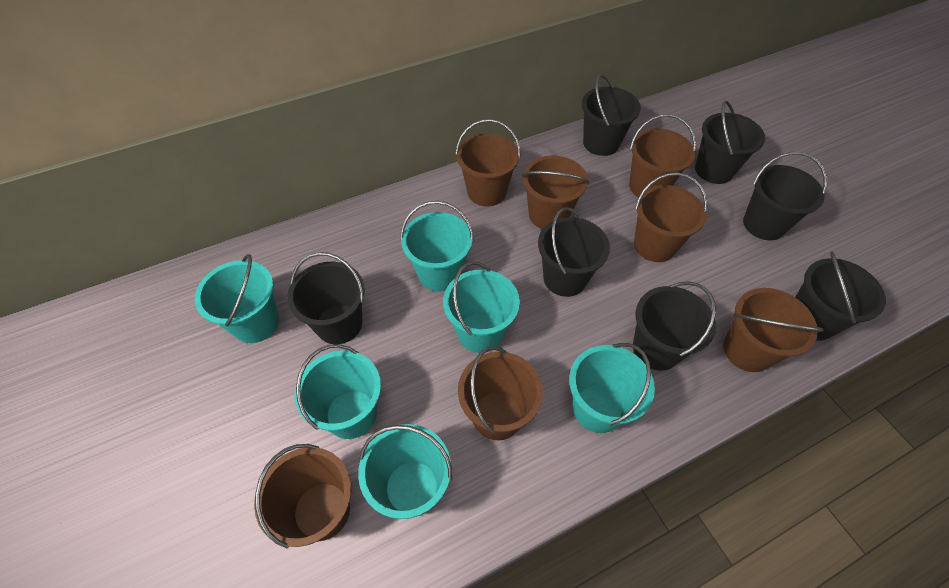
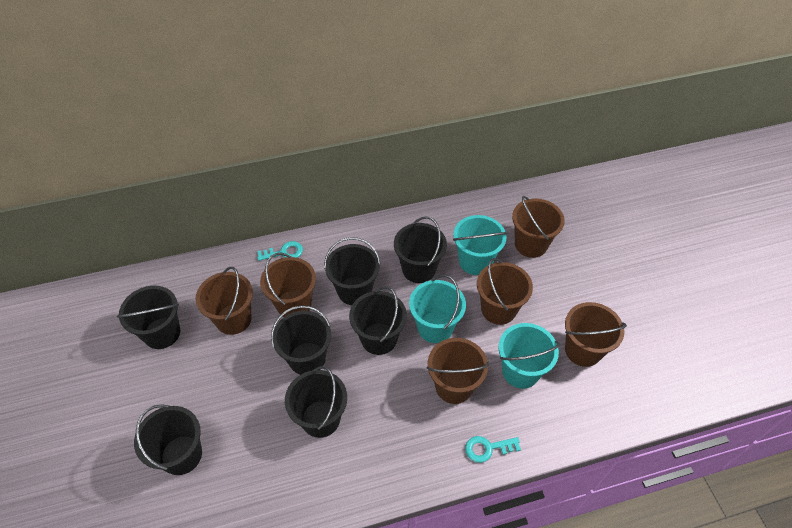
brown bucket: 7 -> 6
turquoise bucket: 6 -> 3
turquoise key: 0 -> 2

